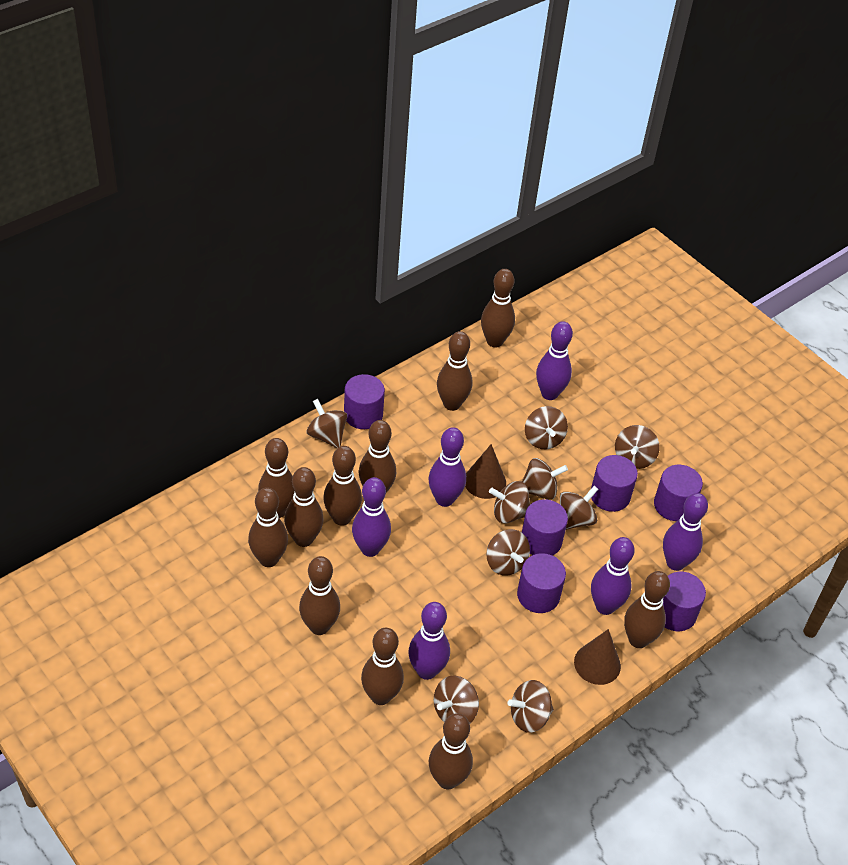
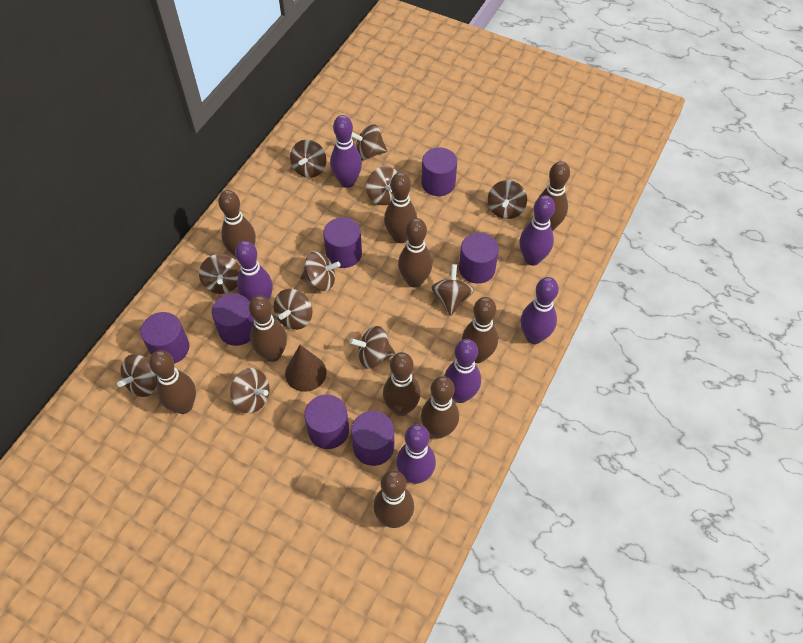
brown bowling pin: 11 -> 10
brown cone: 2 -> 1
brown spinning top: 9 -> 11
purple cylinder: 6 -> 7

